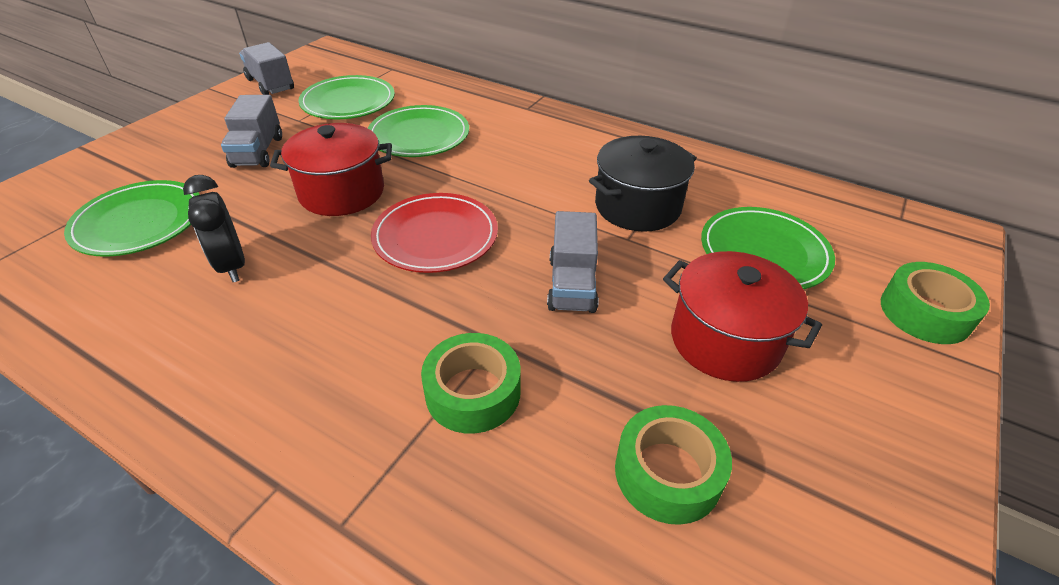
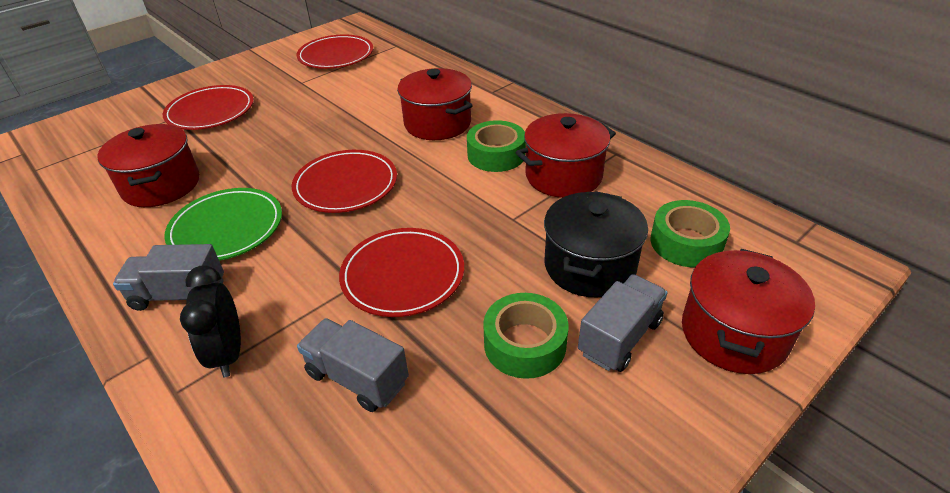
green plate: 4 -> 1
red plate: 1 -> 4
red pot: 2 -> 4

